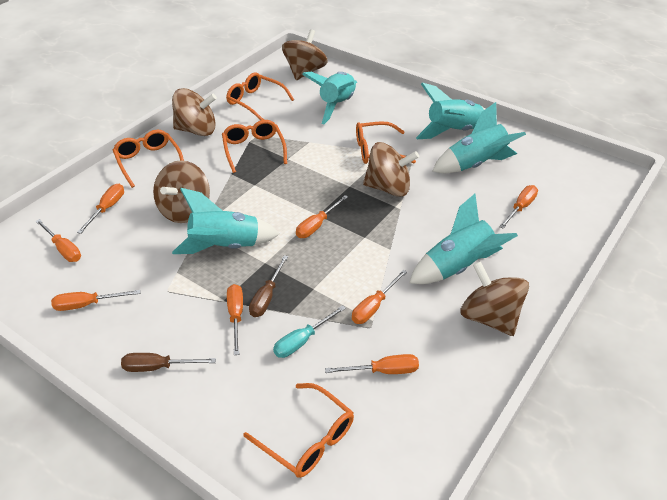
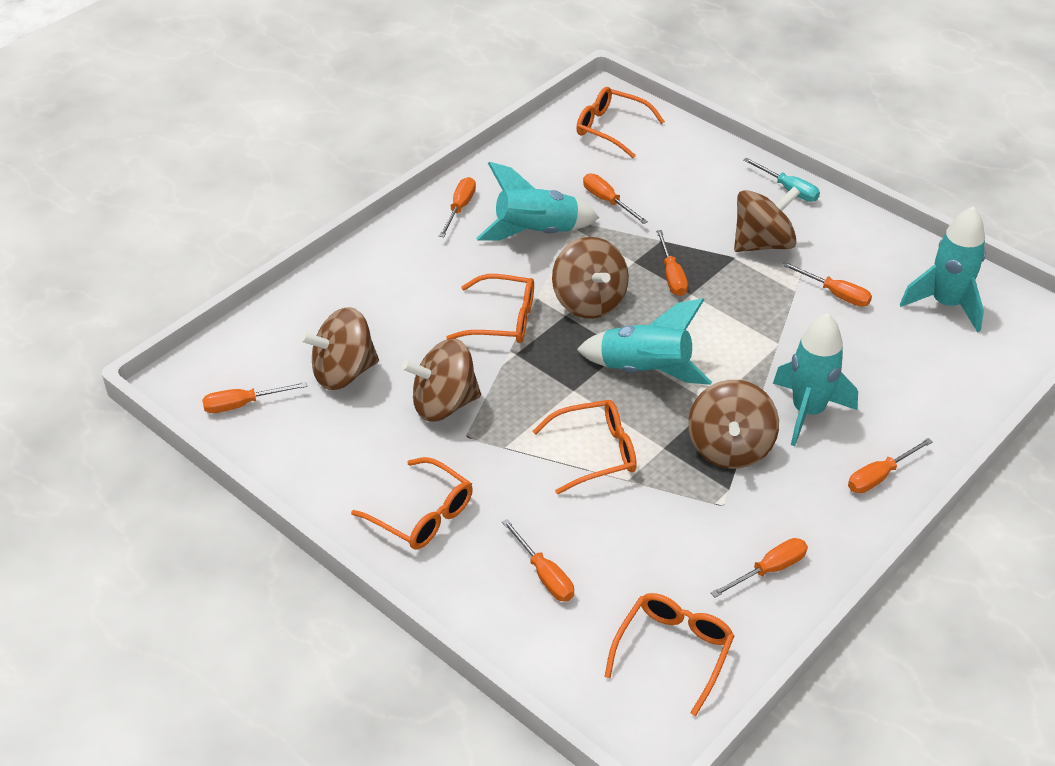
brown screwdriver: 2 -> 0
turquoise rocket: 5 -> 4

